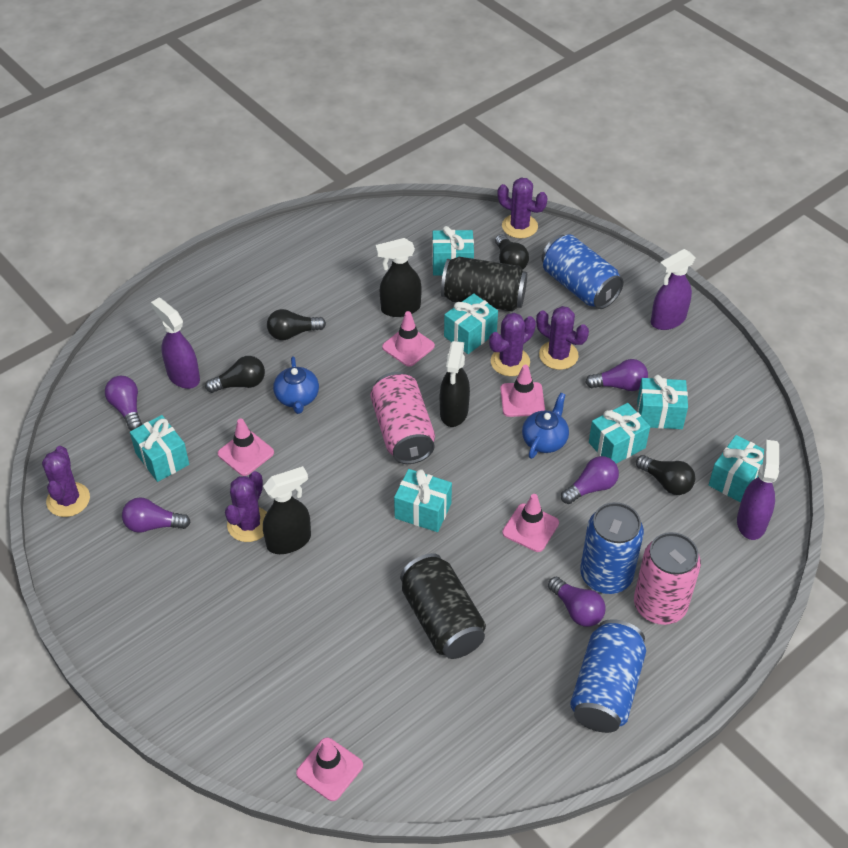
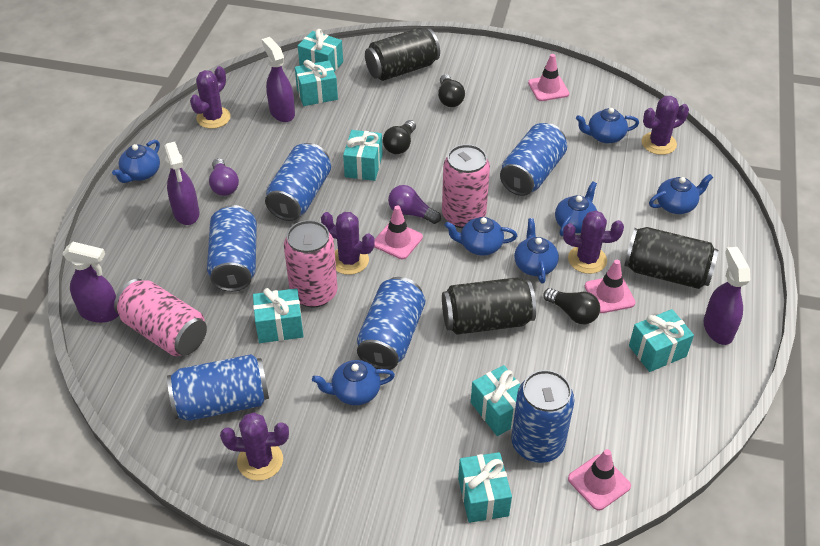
black can: 2 -> 3
black light bulb: 4 -> 3
black spray bottle: 3 -> 0
blue can: 3 -> 6
blue teapot: 2 -> 7
pink can: 2 -> 3
pink traffic cone: 5 -> 4
purple light bulb: 5 -> 2
purple spray bottle: 3 -> 4

